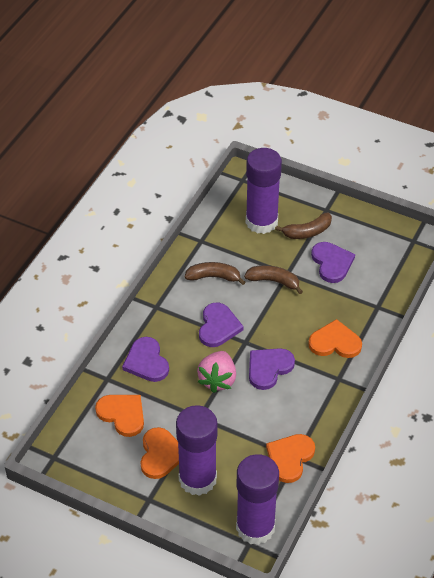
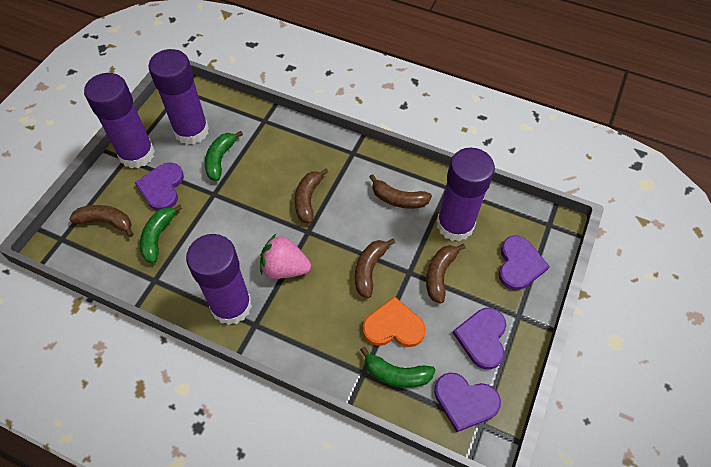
brown banana: 3 -> 5
green banana: 0 -> 3
orange heart: 4 -> 1
purple glue stick: 3 -> 4

